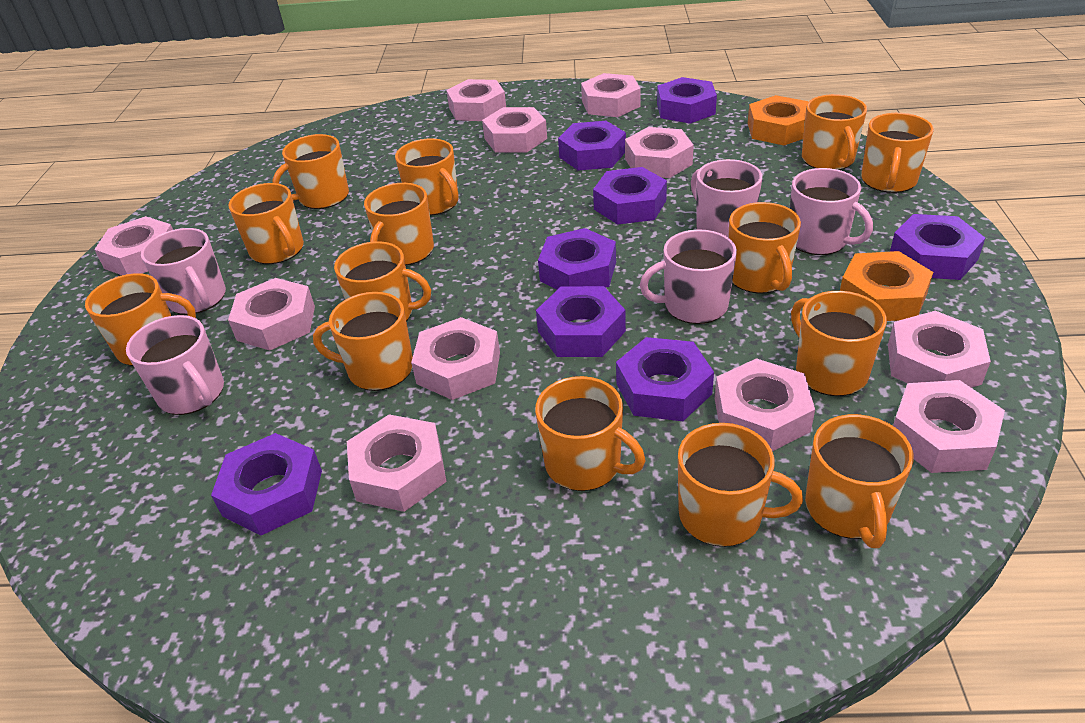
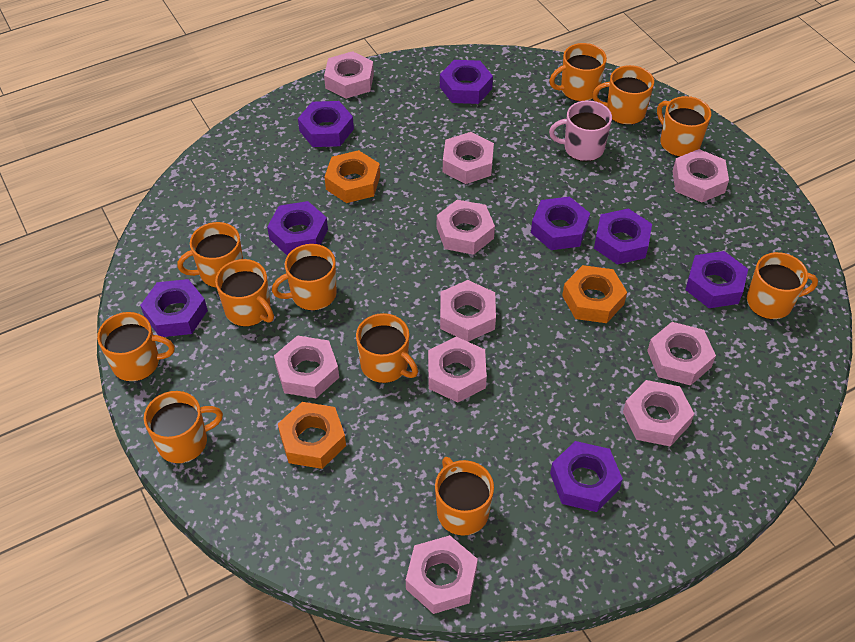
orange mug: 14 -> 11
orange nut: 2 -> 3
pink mug: 5 -> 1
pink nut: 11 -> 10

